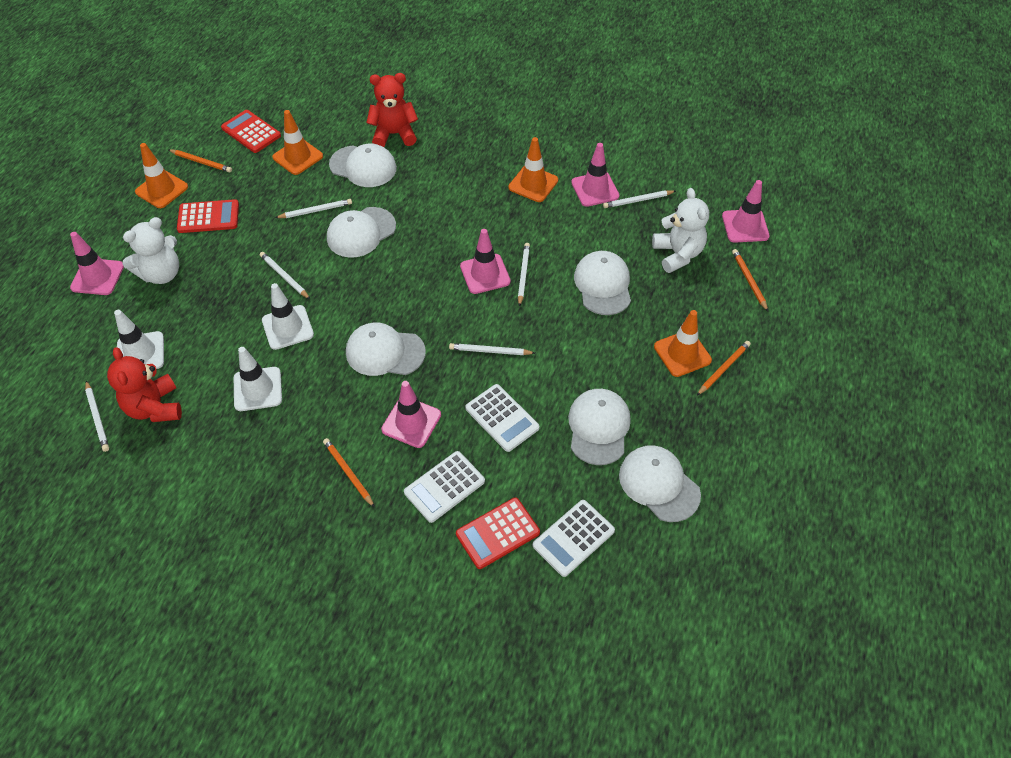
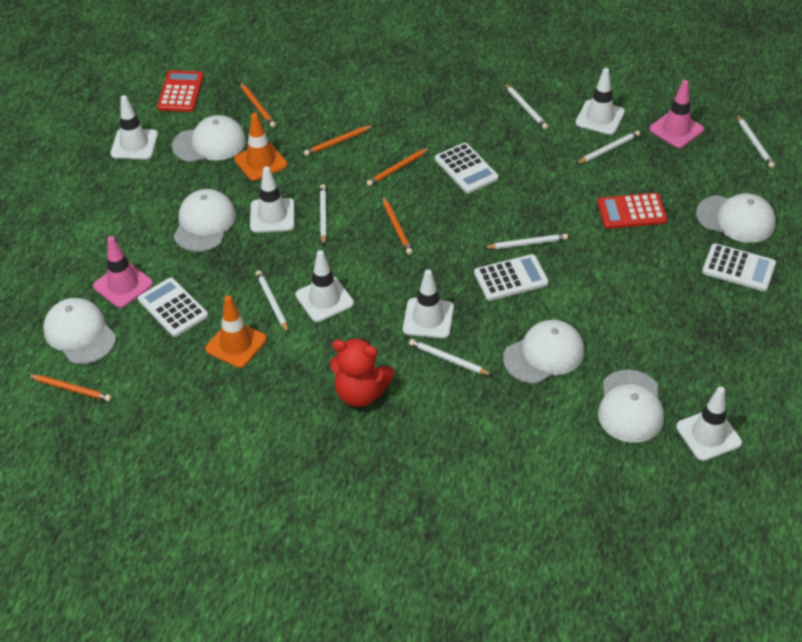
orange pencil: 4 -> 5
orange traffic cone: 4 -> 2
pink traffic cone: 5 -> 2
red calculator: 3 -> 2
red teddy bear: 2 -> 1
white calculator: 3 -> 4
white pencil: 6 -> 7
white teddy bear: 2 -> 0
white traffic cone: 3 -> 6

